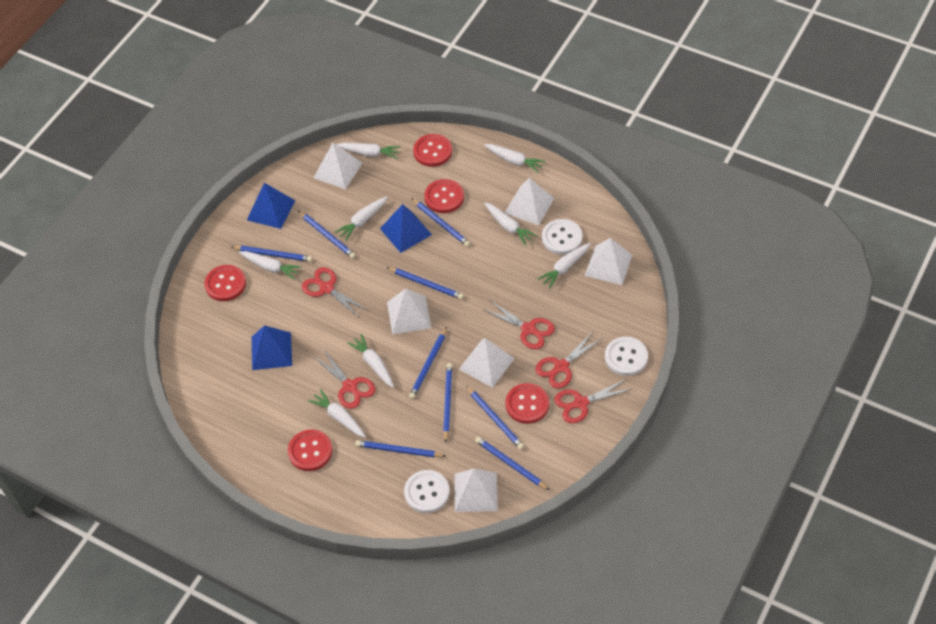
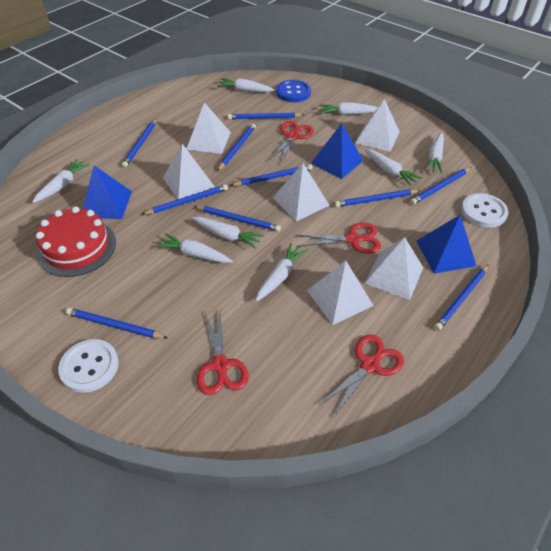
blue button: 0 -> 1
blue pencil: 9 -> 10
red button: 5 -> 0
red cake: 0 -> 1
red scissors: 5 -> 4
white button: 3 -> 2

